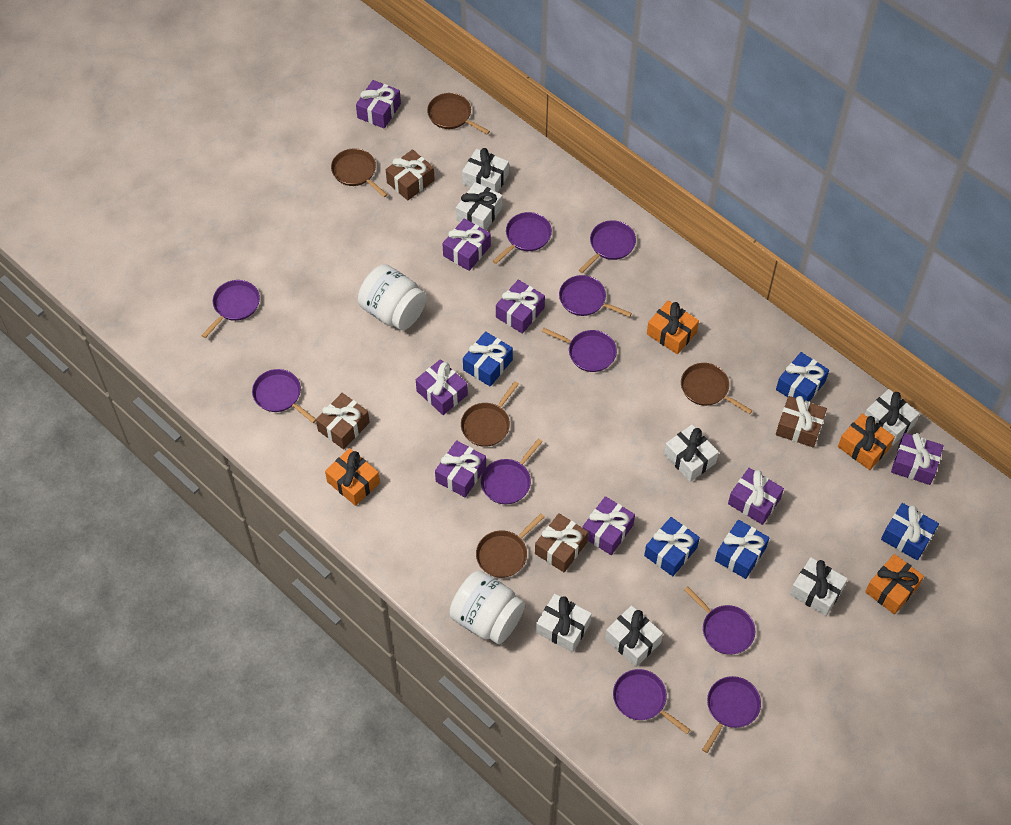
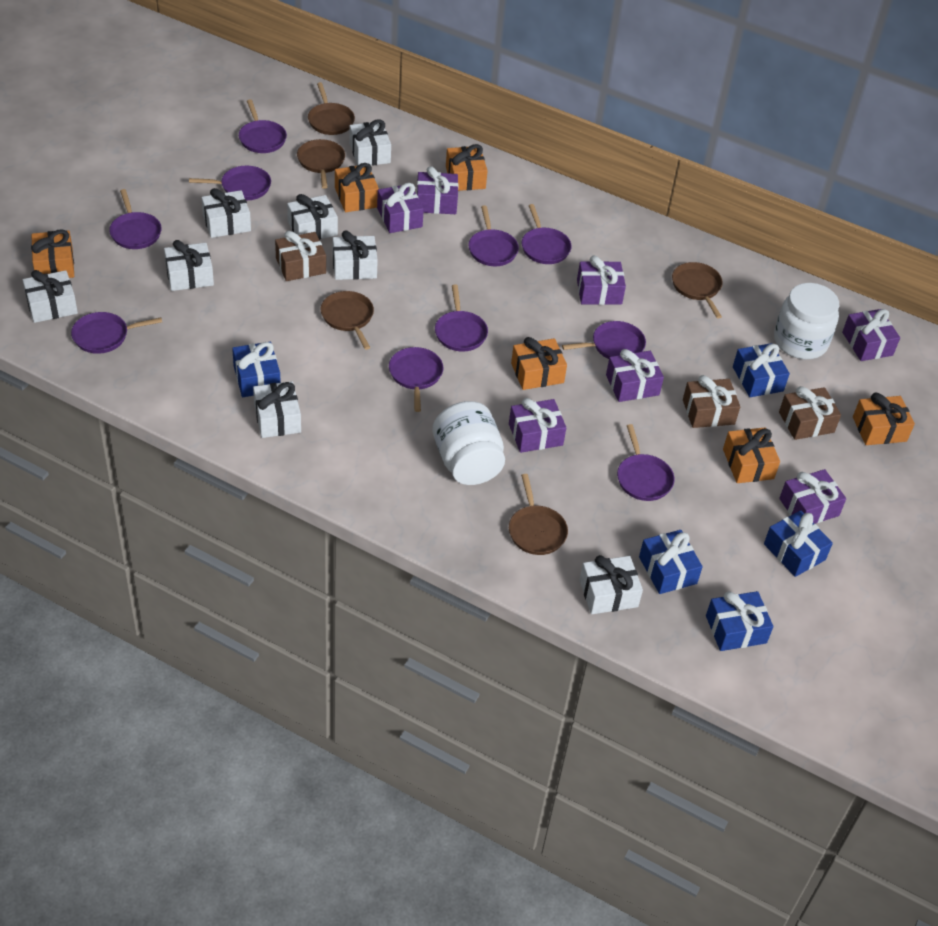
brown gift: 4 -> 3
orange gift: 4 -> 6
purple gift: 8 -> 7
white gift: 7 -> 8

